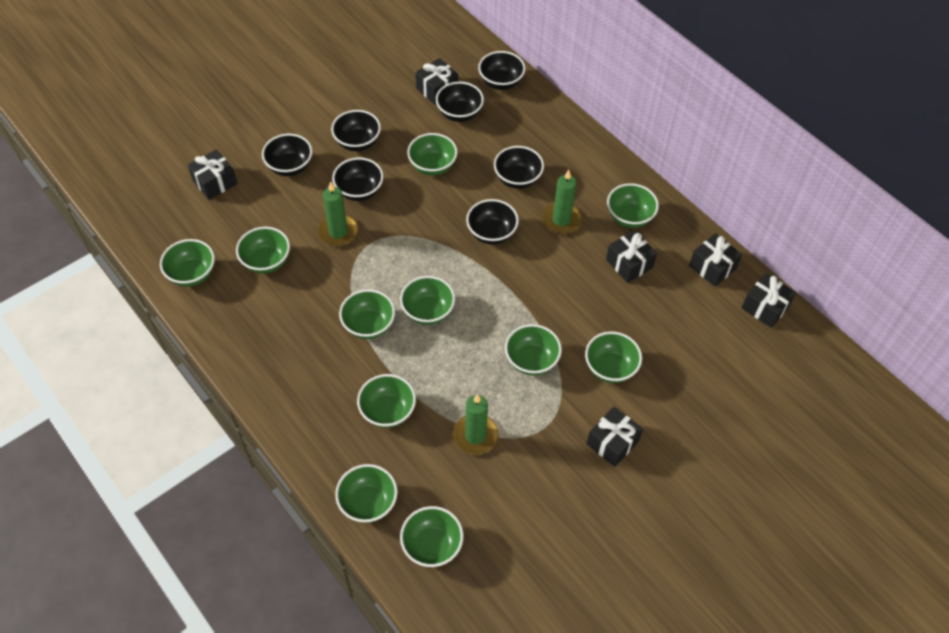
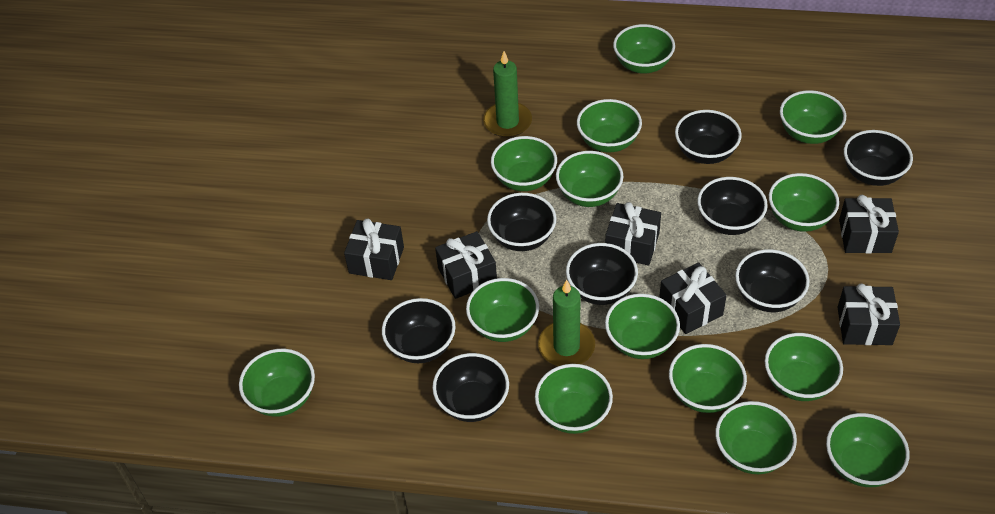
black bowl: 7 -> 8
green bowl: 11 -> 14
green candle: 3 -> 2

